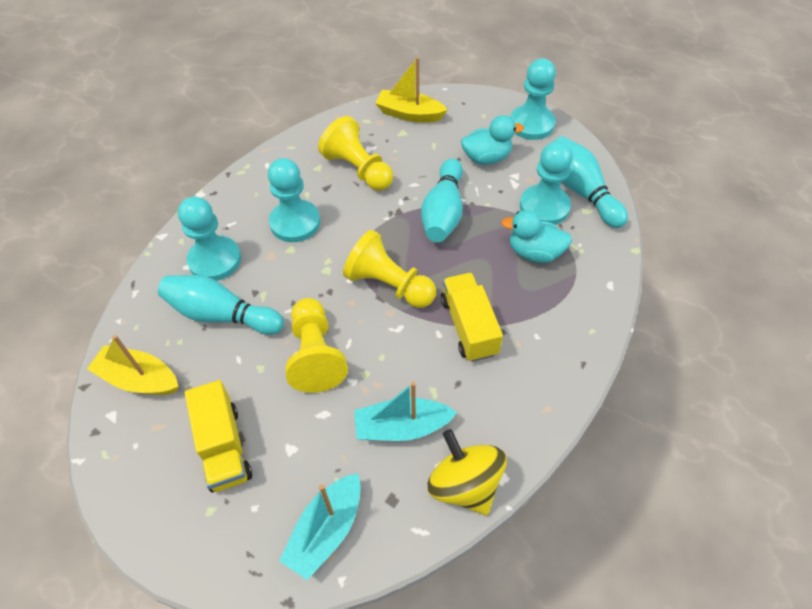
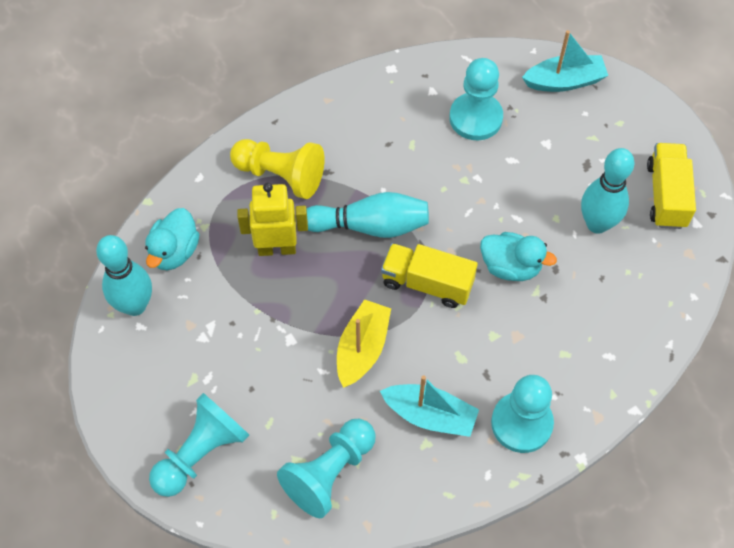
yellow boat: 2 -> 1
yellow pawn: 3 -> 1
yellow robot: 0 -> 1
yellow spinning top: 1 -> 0

